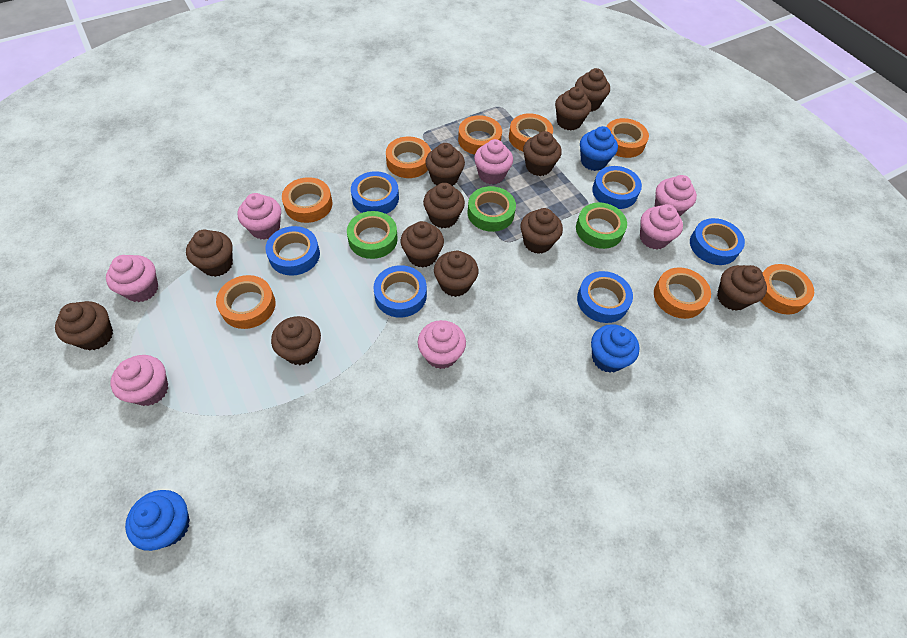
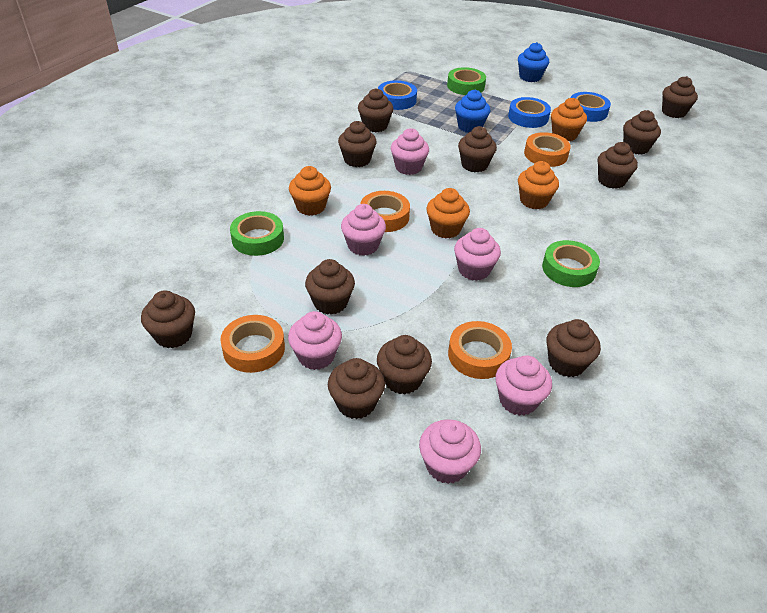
blue cupcake: 3 -> 2
blue tape: 6 -> 3
brown cupcake: 12 -> 11
orange cupcake: 0 -> 4
orange tape: 8 -> 4
pink cupcake: 7 -> 6

